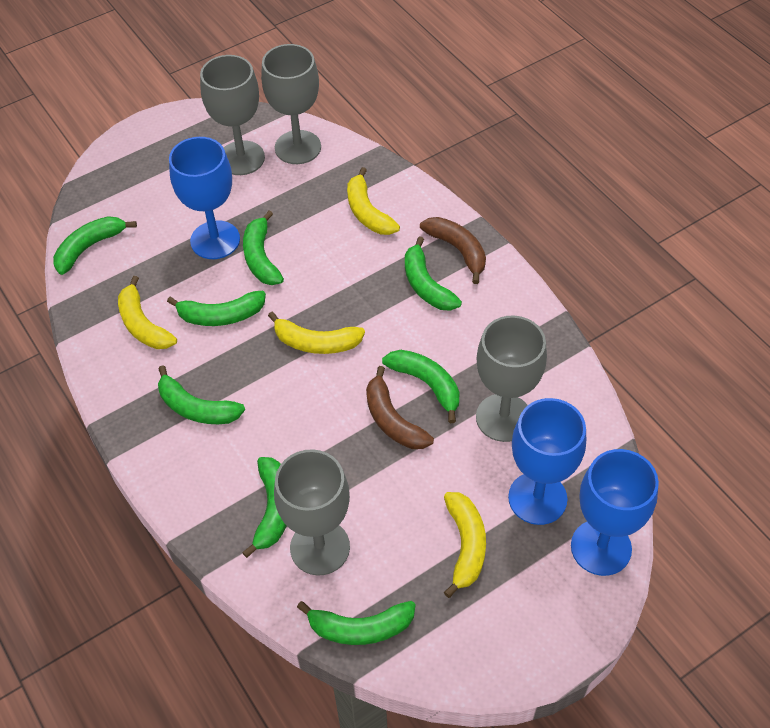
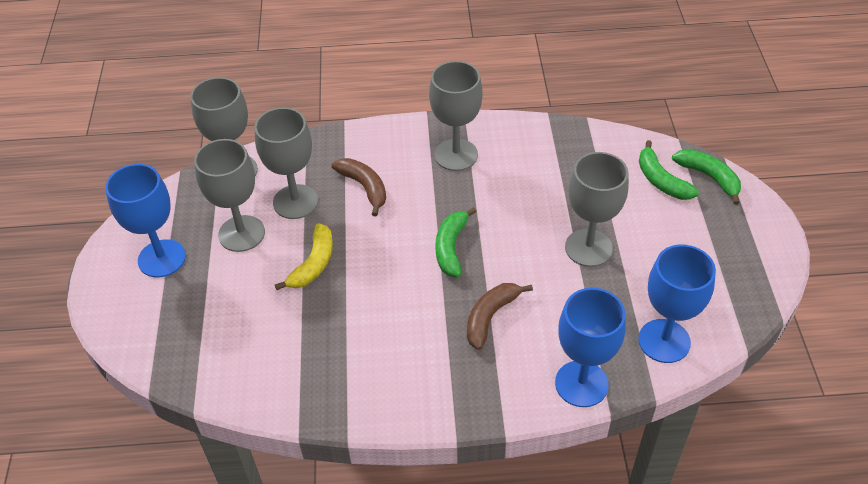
green banana: 8 -> 3
grey goblet: 4 -> 5
yellow banana: 4 -> 1

